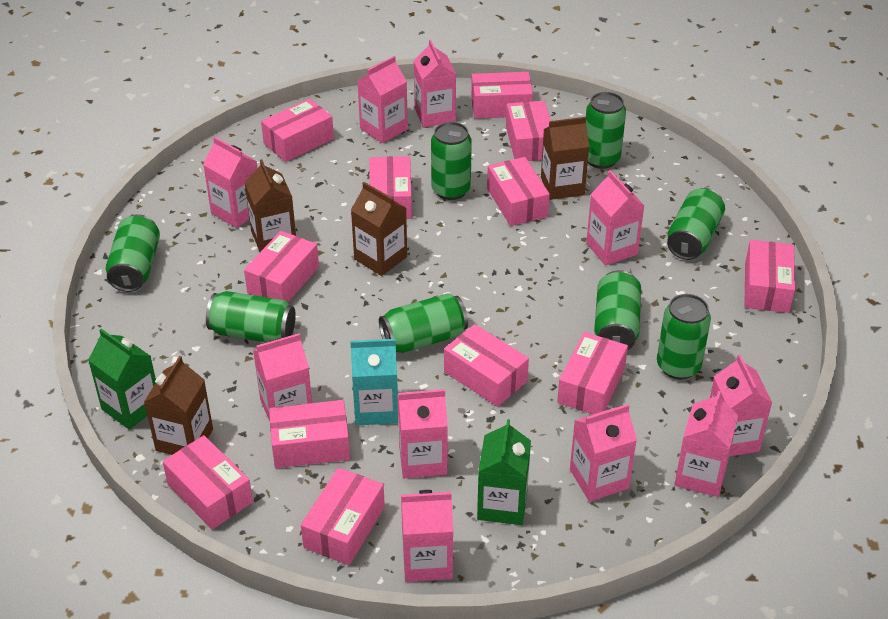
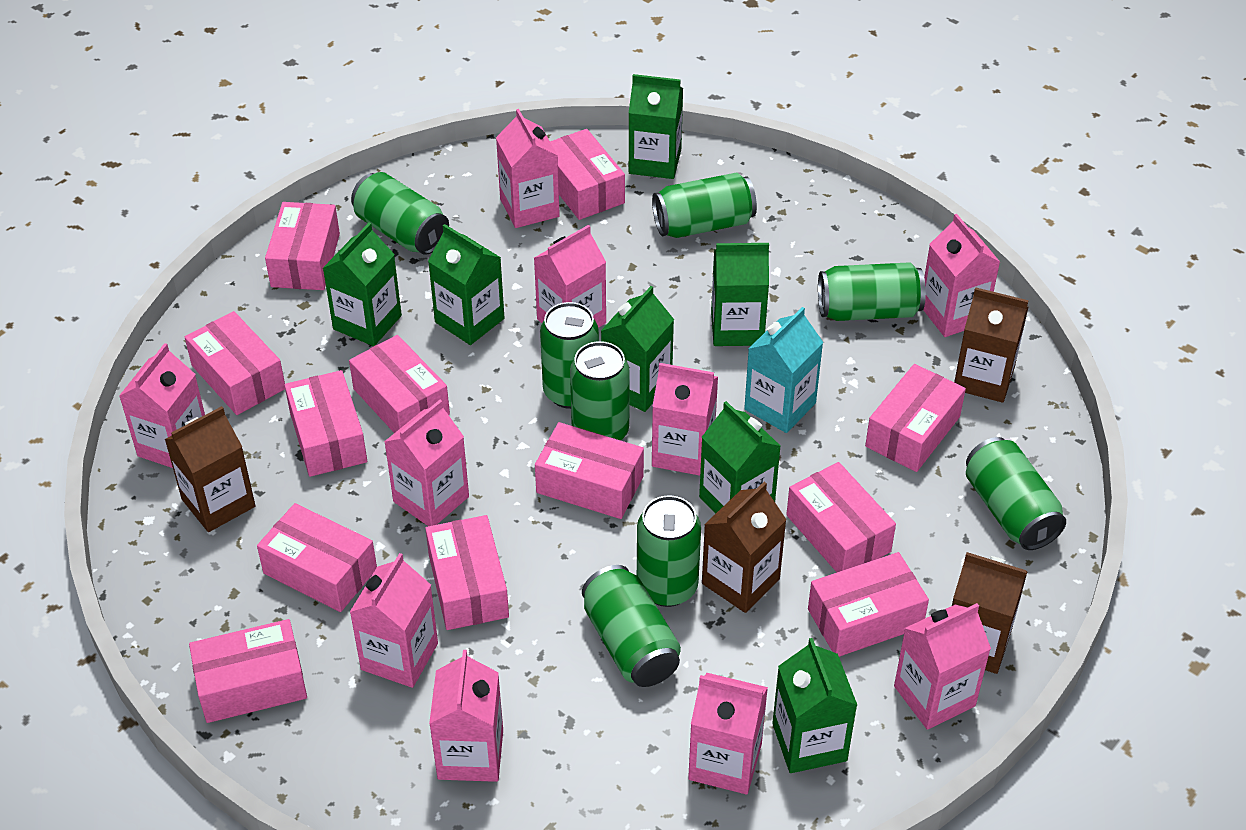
green carton: 2 -> 7

